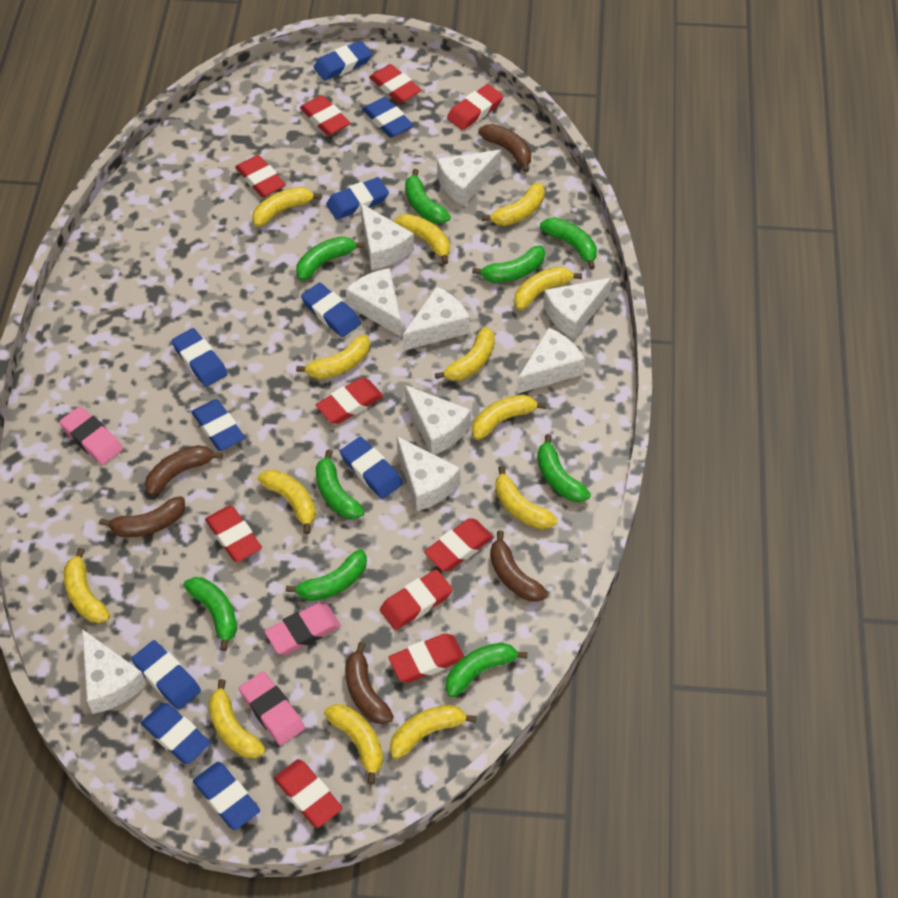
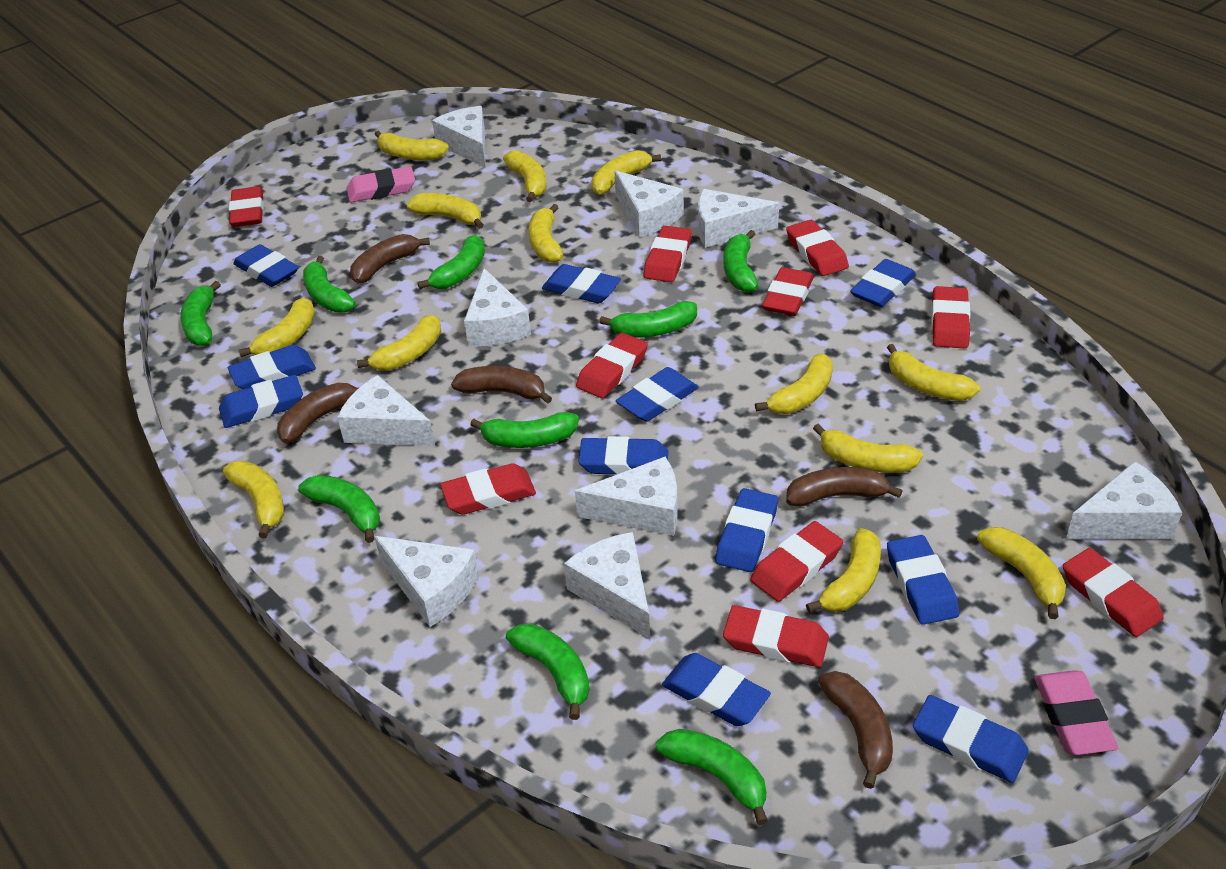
blue eraser: 10 -> 11
pink eraser: 3 -> 2

